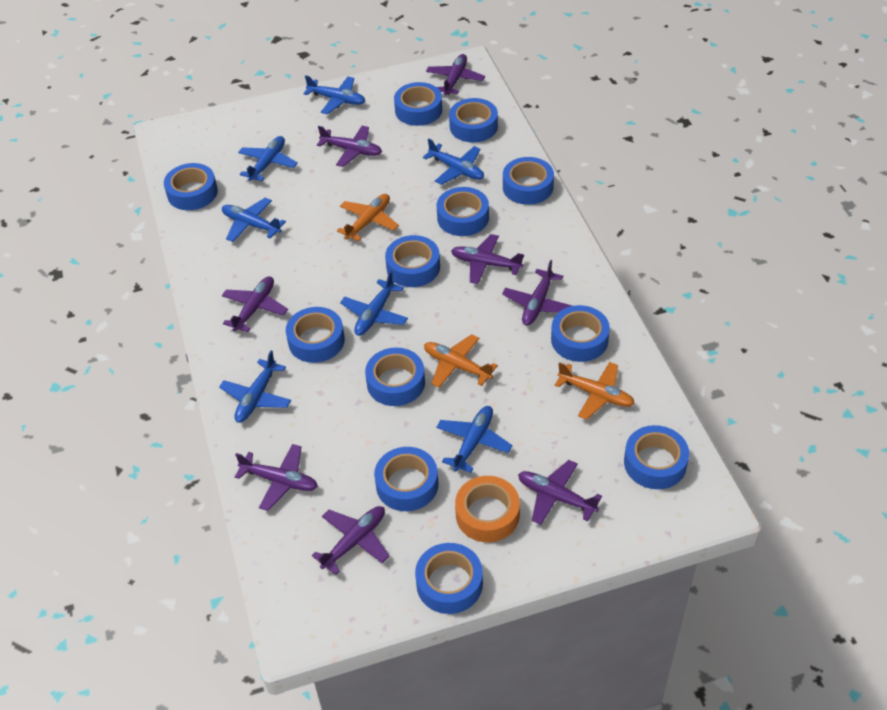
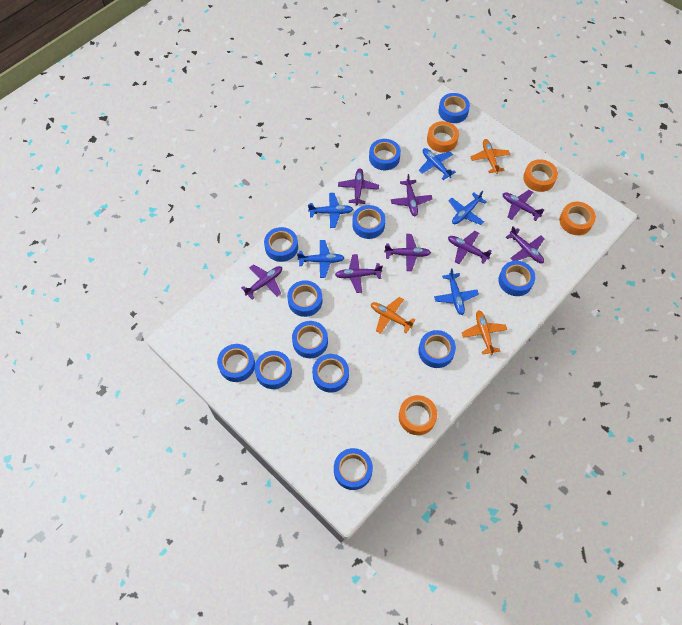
blue plane: 7 -> 5
orange tape: 1 -> 4

